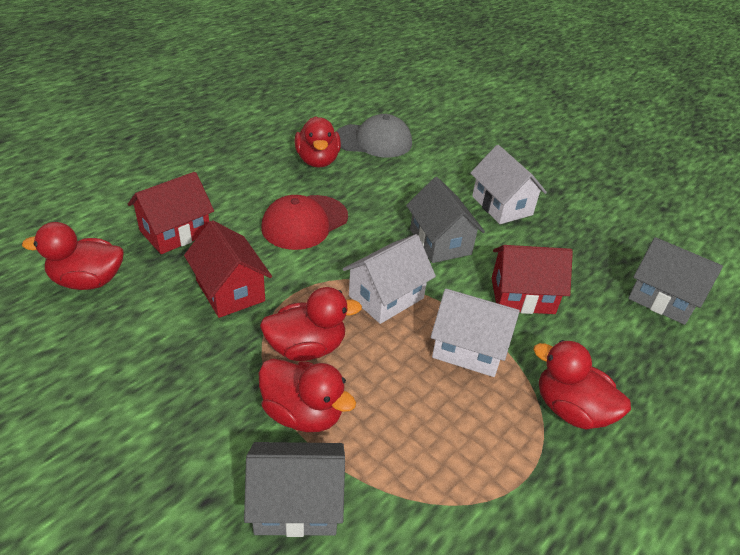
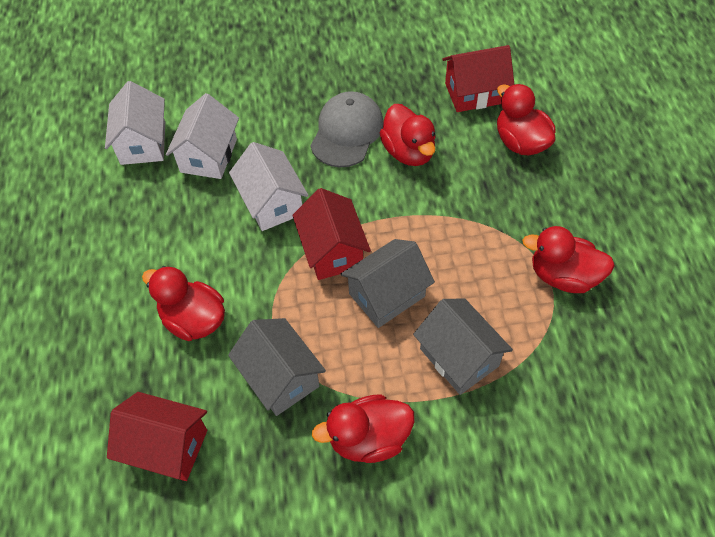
red cap: 1 -> 0

